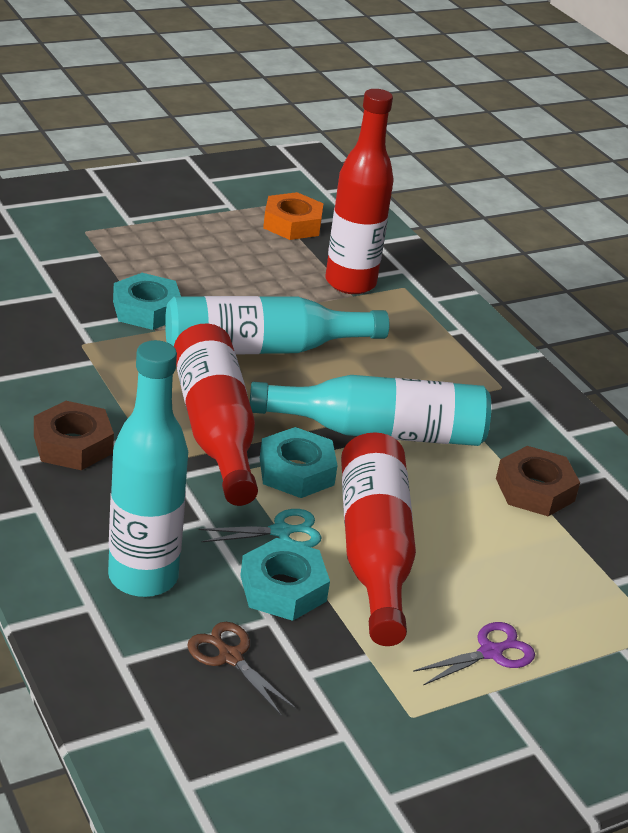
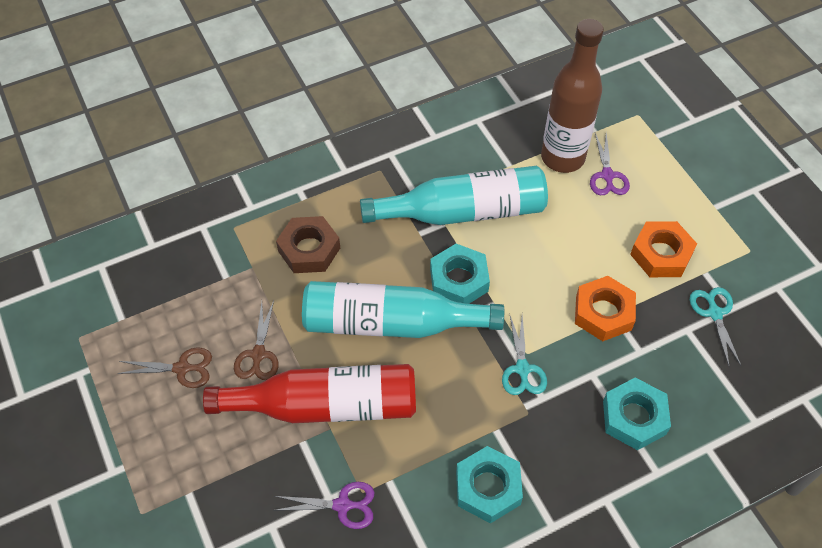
brown bottle: 0 -> 1
brown nut: 2 -> 1
brown scissors: 1 -> 2
orange nut: 1 -> 2
purple scissors: 1 -> 2
red bottle: 3 -> 1
turquoise bottle: 3 -> 2
turquoise scissors: 1 -> 2

